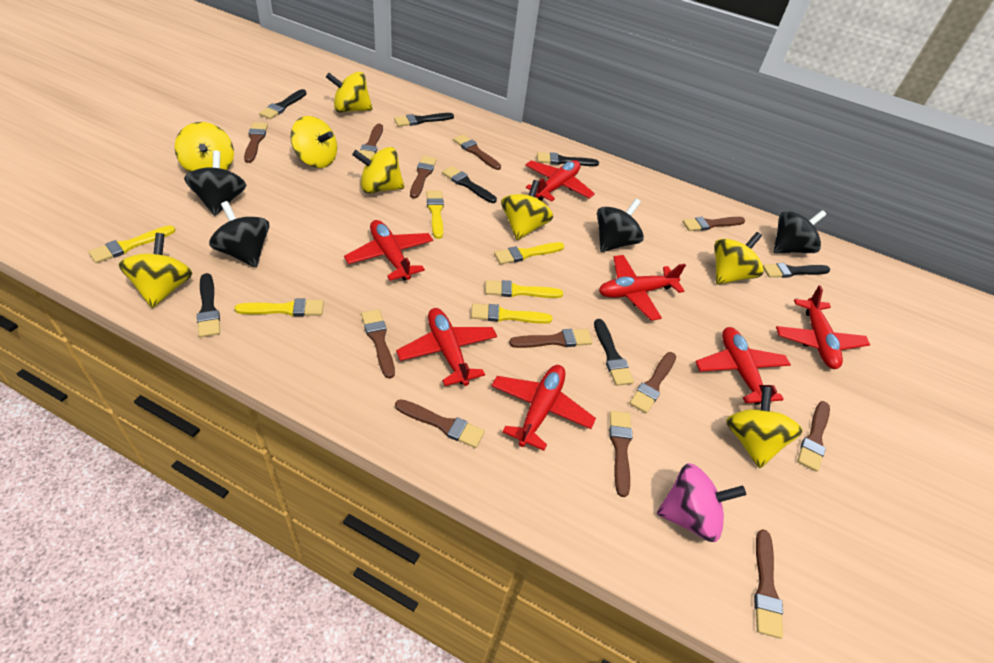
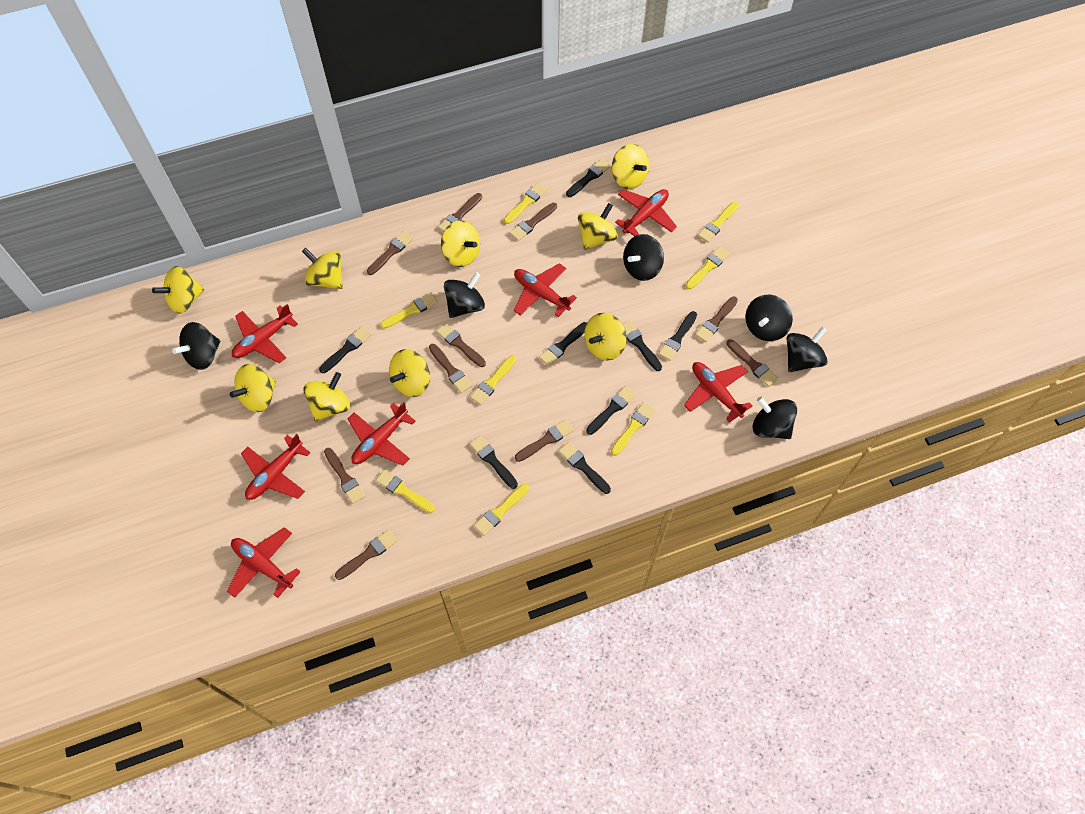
black brush: 7 -> 8
black spinning top: 4 -> 6
brown brush: 12 -> 10
pink spinning top: 1 -> 0
yellow brush: 6 -> 8
yellow spinning top: 8 -> 9

